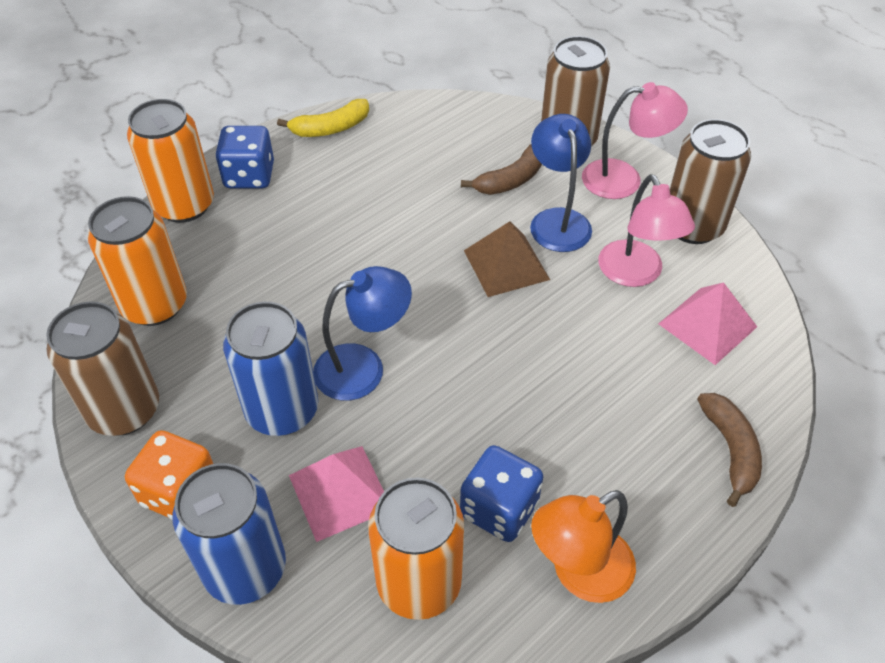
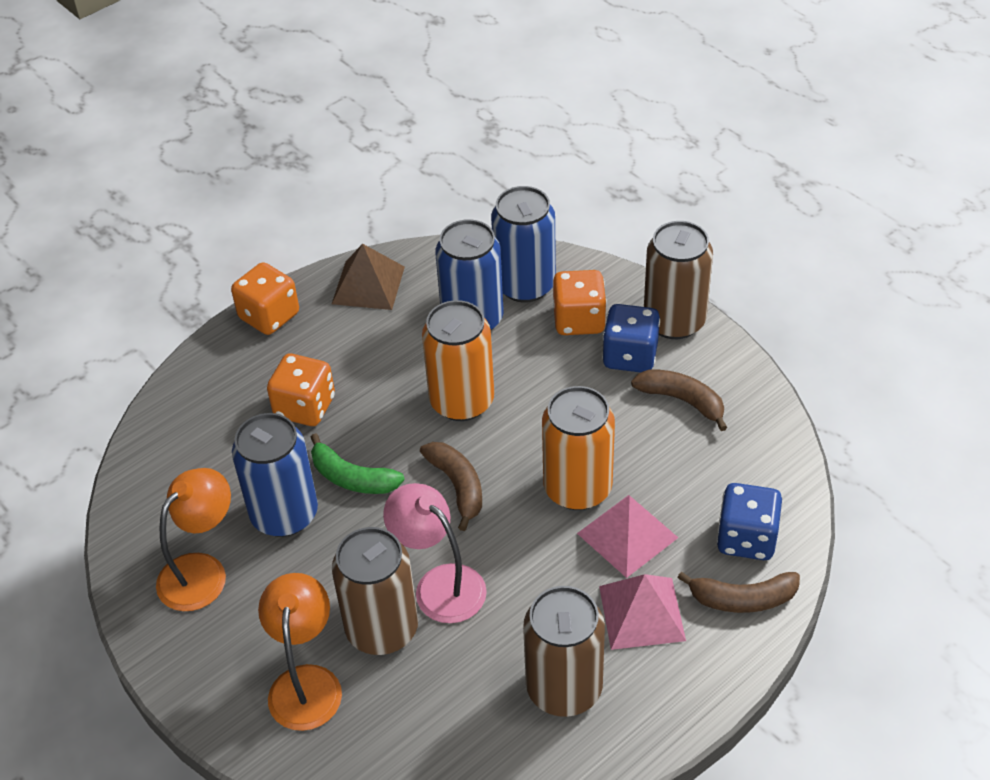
blue can: 2 -> 3
blue lamp: 2 -> 0
brown banana: 2 -> 3
green banana: 0 -> 1
orange can: 3 -> 2
orange dice: 1 -> 3
orange lamp: 1 -> 2
pink lamp: 2 -> 1
yellow banana: 1 -> 0

